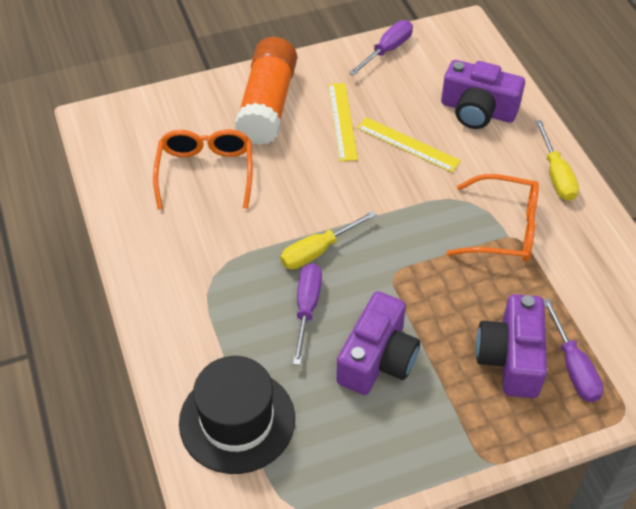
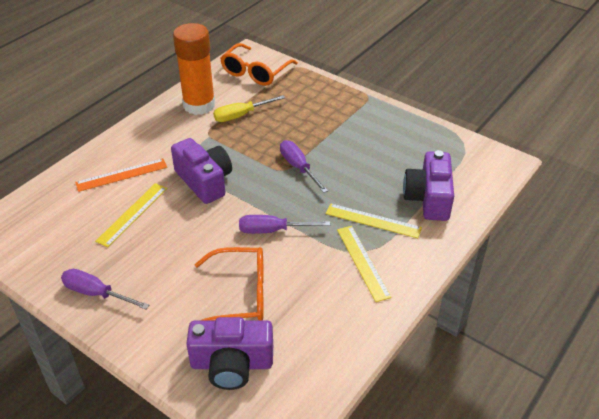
black hat: 1 -> 0
orange ruler: 0 -> 1
yellow ruler: 2 -> 3
yellow screwdriver: 2 -> 1

